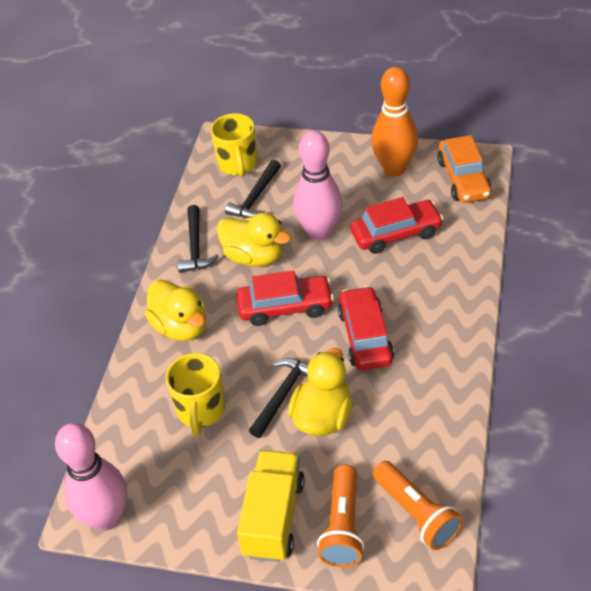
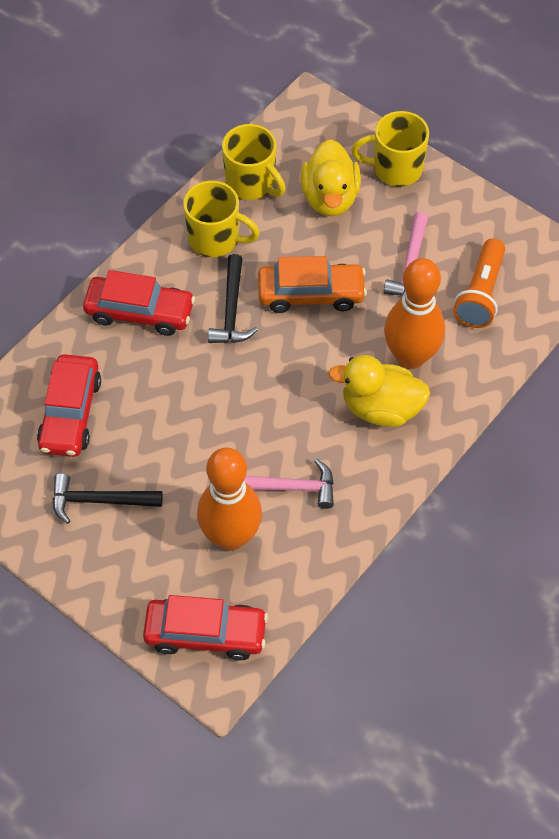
black hammer: 3 -> 2
orange bowling pin: 1 -> 2
orange flashlight: 2 -> 1
pink bowling pin: 2 -> 0
pink hammer: 0 -> 2
yellow duck: 3 -> 2
yellow mug: 2 -> 3
yellow truck: 1 -> 0

